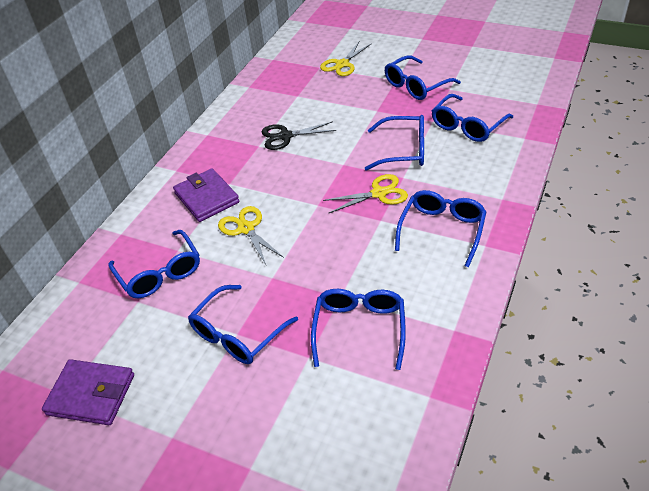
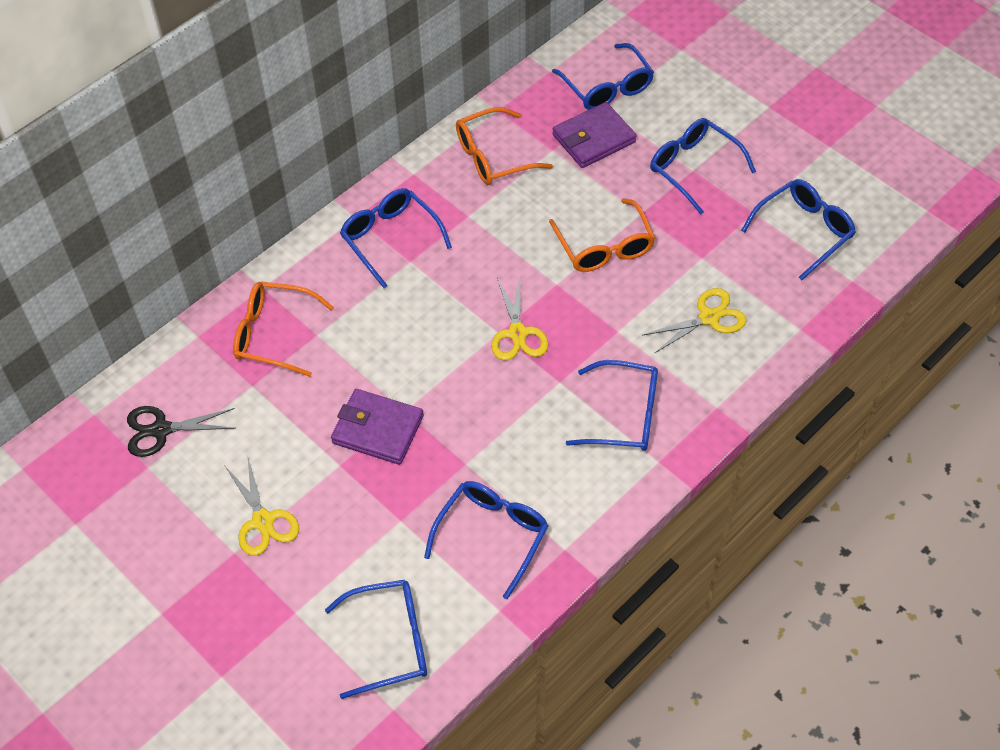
orange glasses: 0 -> 3

